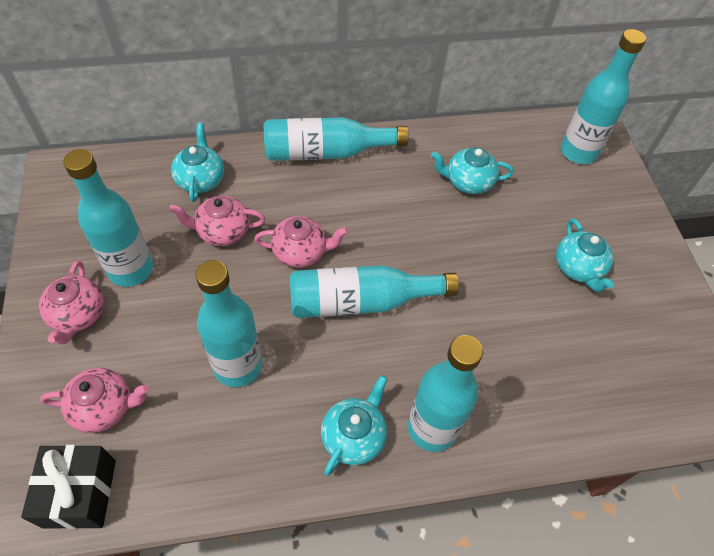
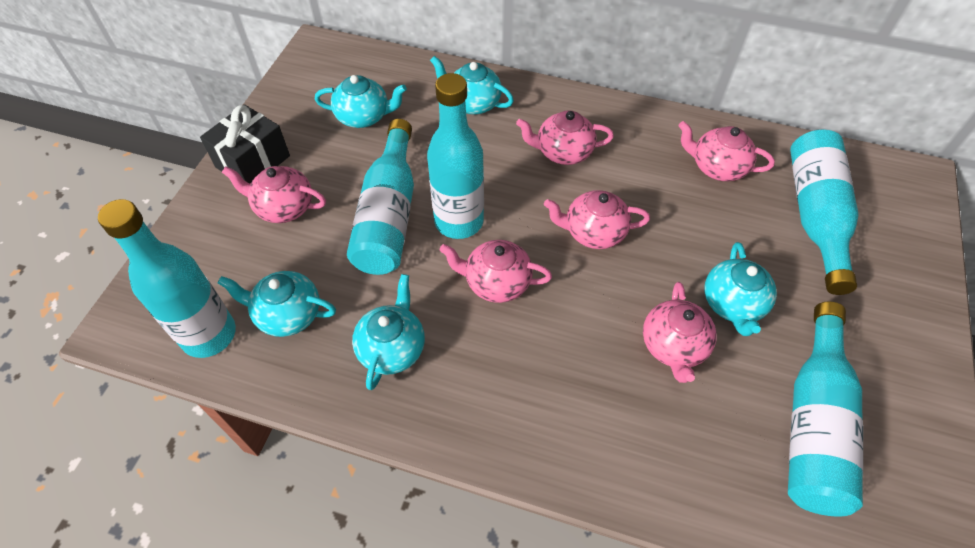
pink teapot: 4 -> 6
turquoise bottle: 6 -> 5
turquoise teapot: 4 -> 5

